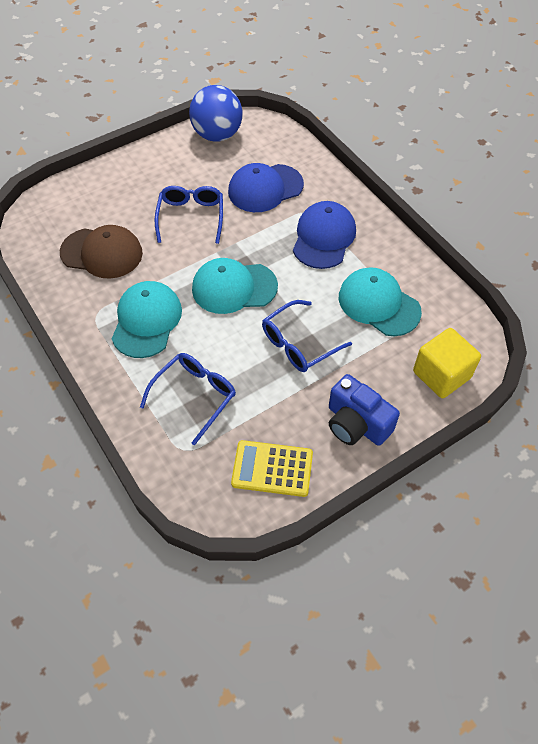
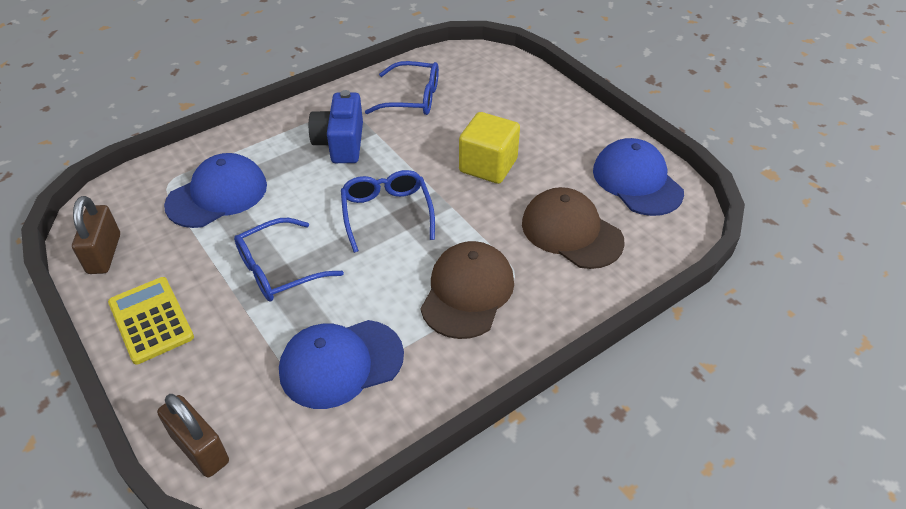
blue ball: 1 -> 0
blue cap: 2 -> 3
brown cap: 1 -> 2
brown padlock: 0 -> 2
turquoise cap: 3 -> 0

